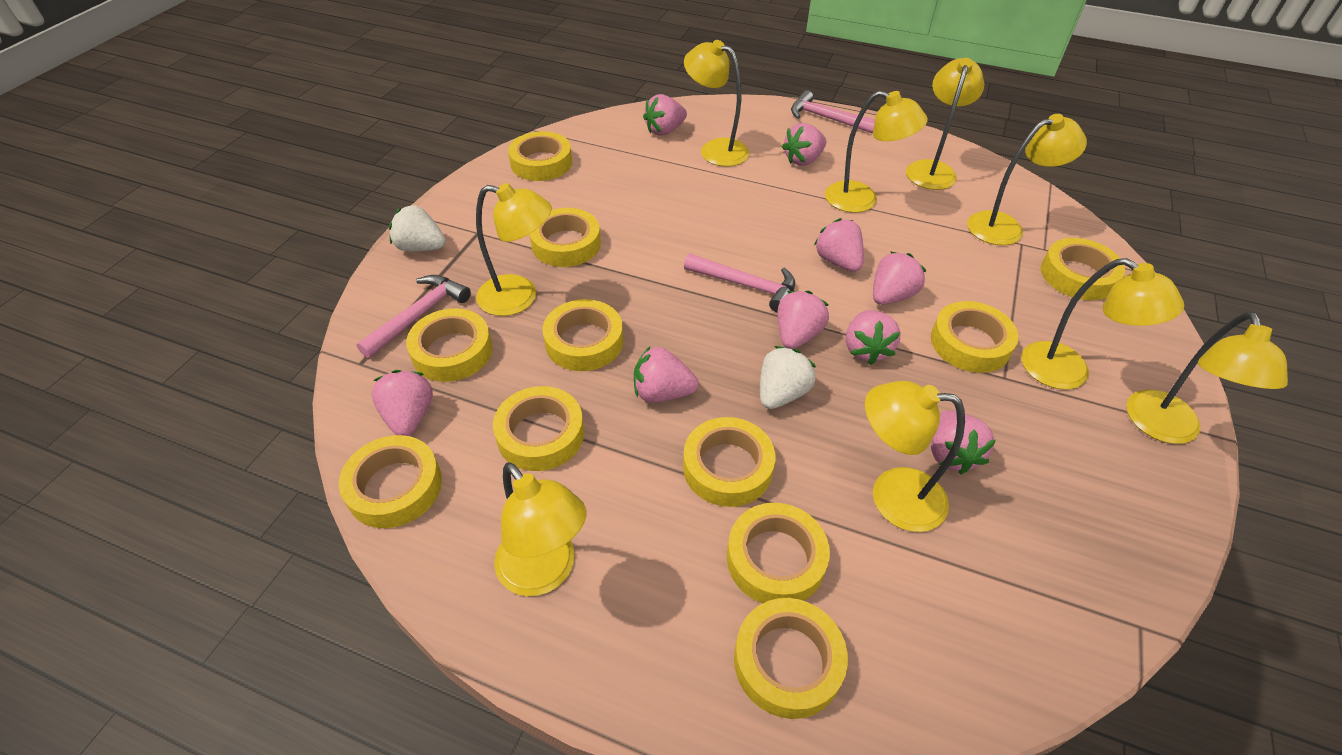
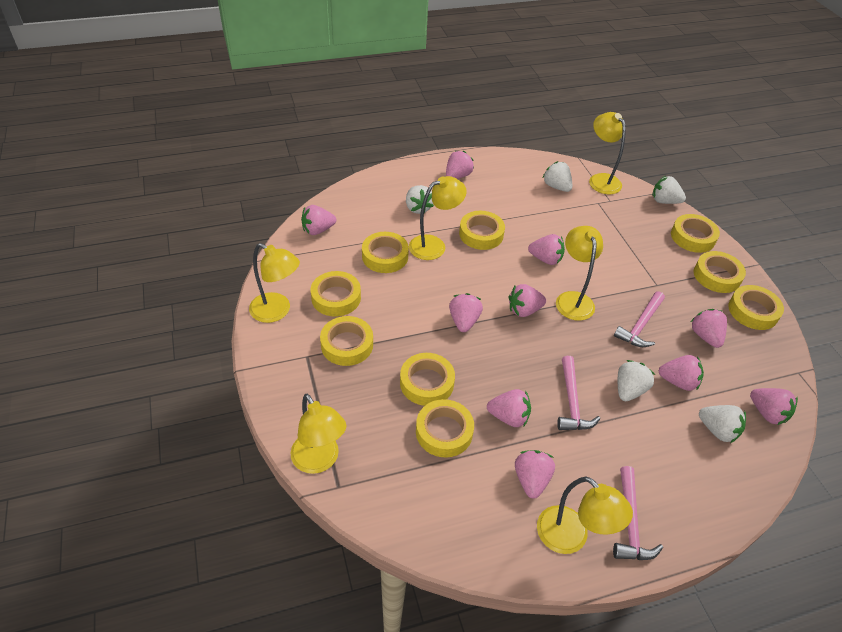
pink strawberry: 9 -> 10
white strawberry: 2 -> 5
yellow lamp: 9 -> 6
yellow tape: 11 -> 9

